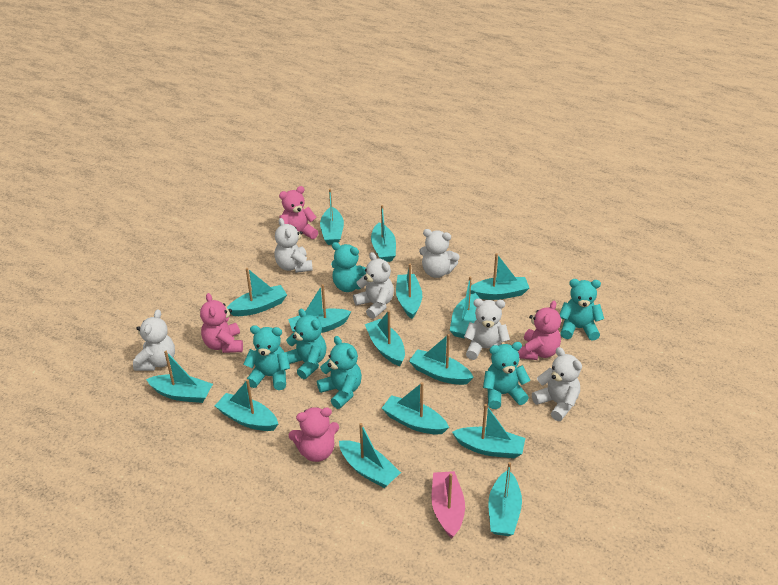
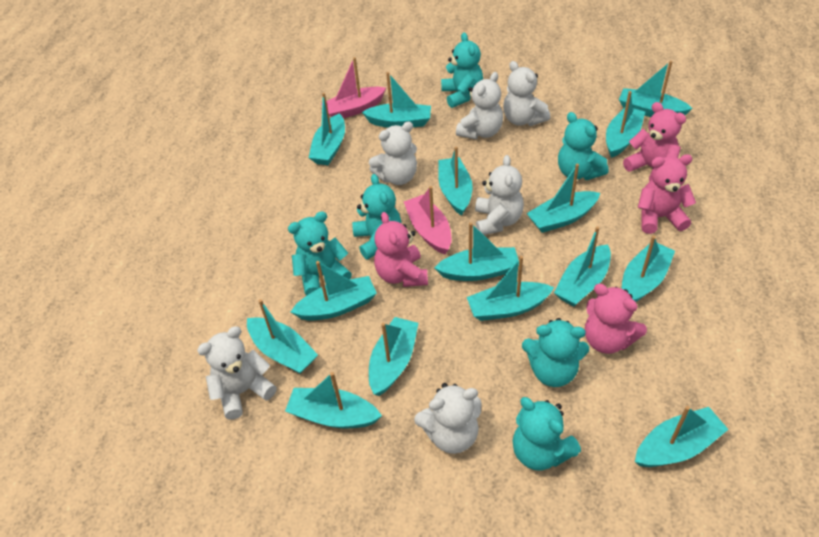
pink boat: 1 -> 2

